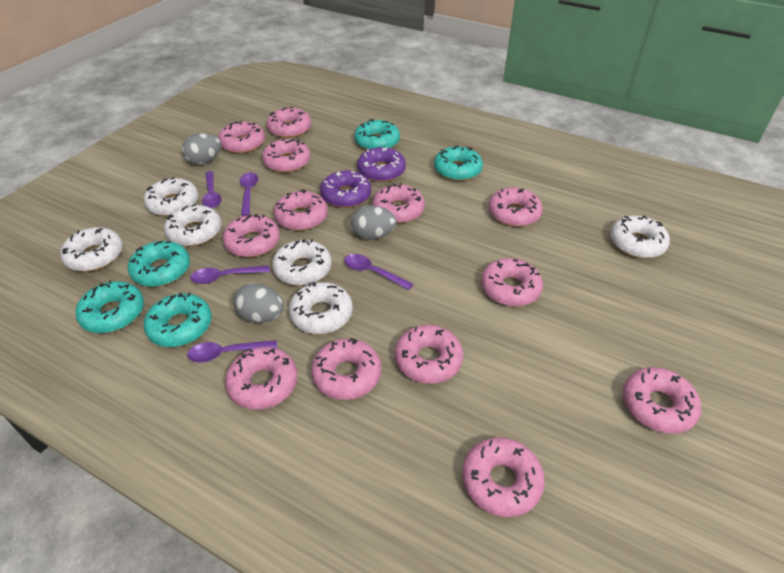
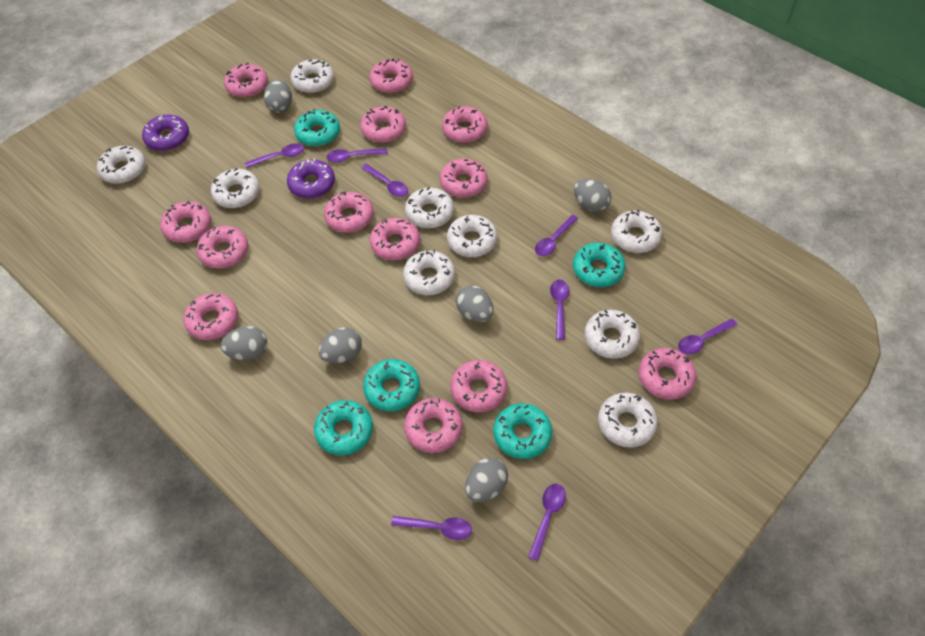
grey egg: 3 -> 6
purple spoon: 5 -> 8
white donut: 6 -> 9

